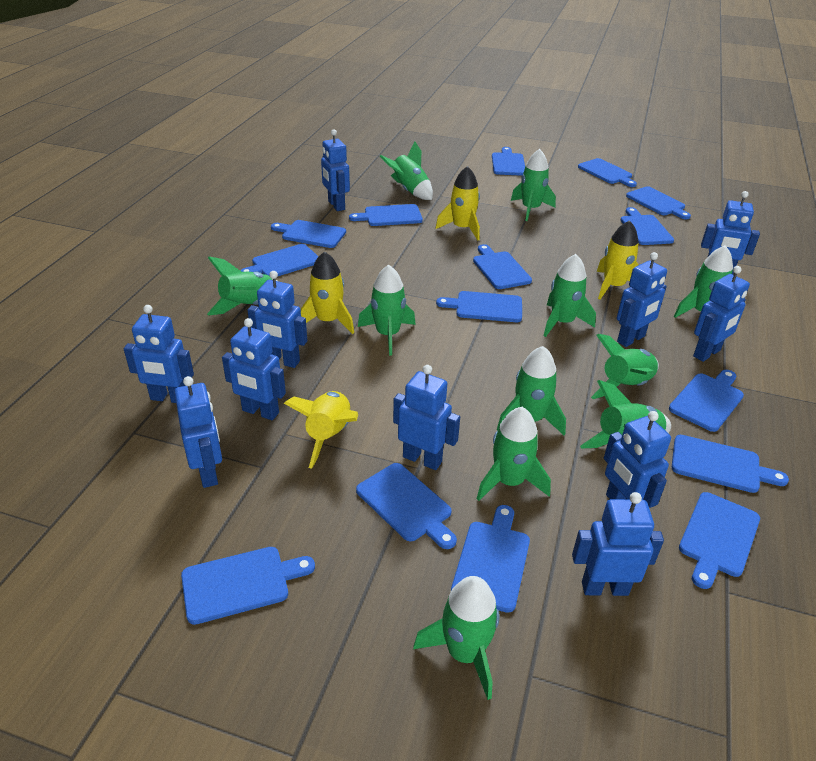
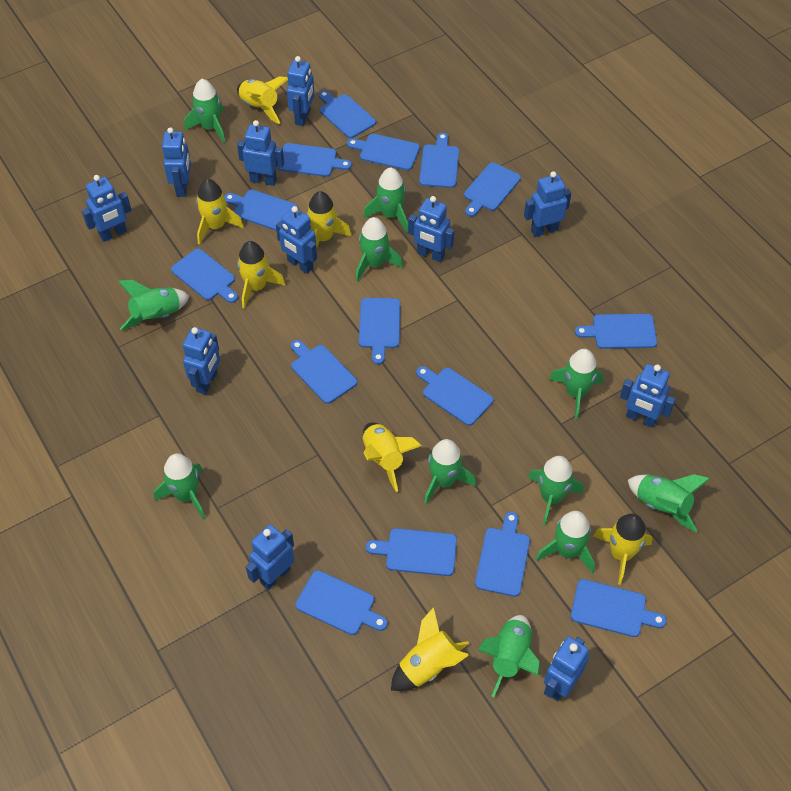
yellow rocket: 4 -> 7

